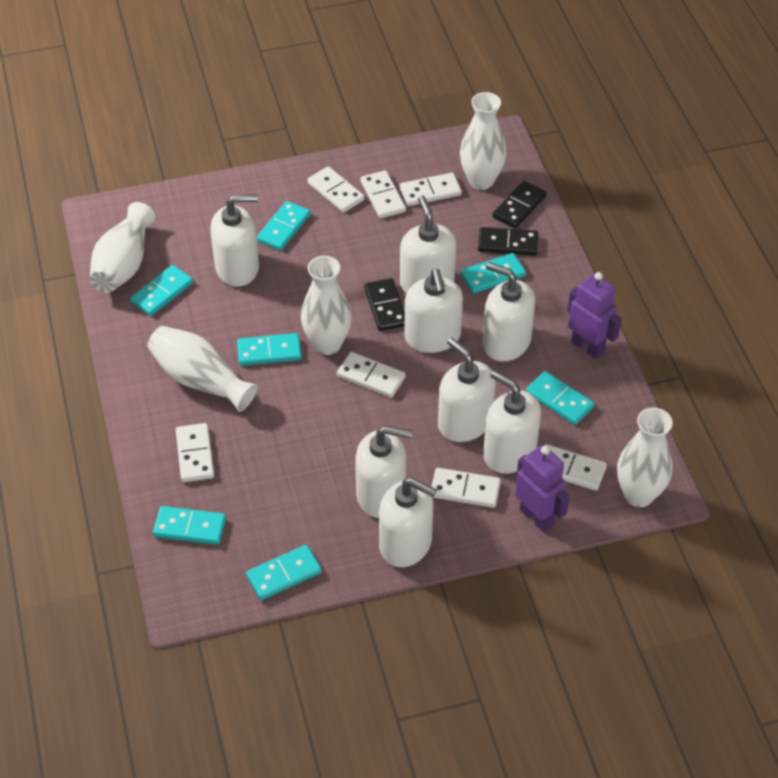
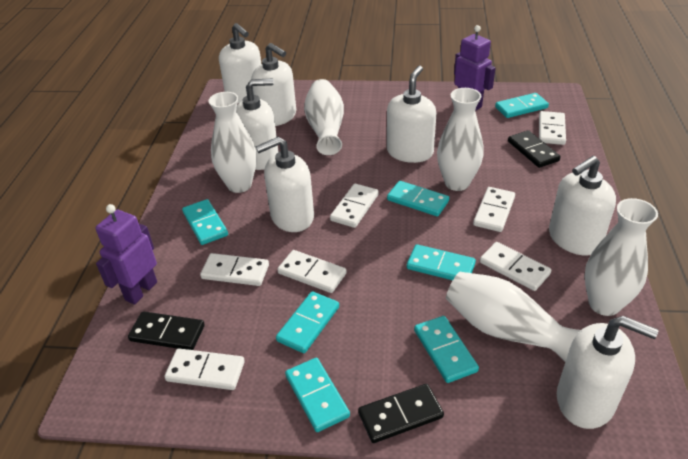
white soap dispenser: 8 -> 7

